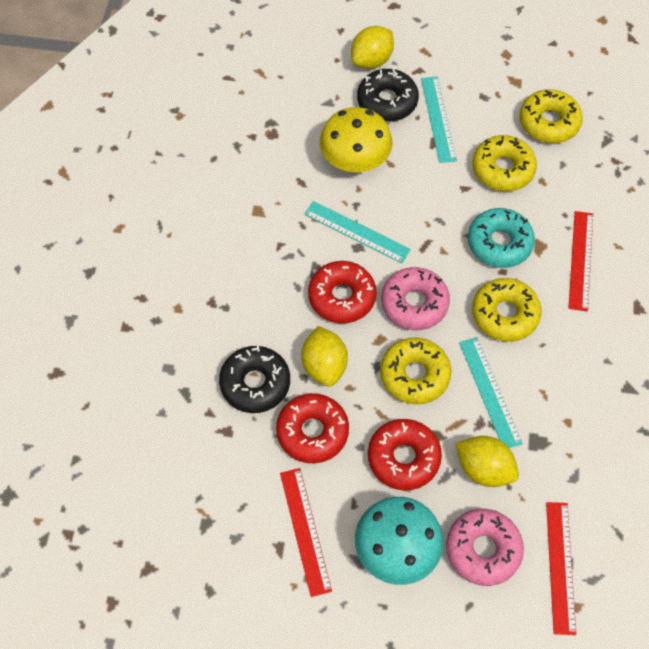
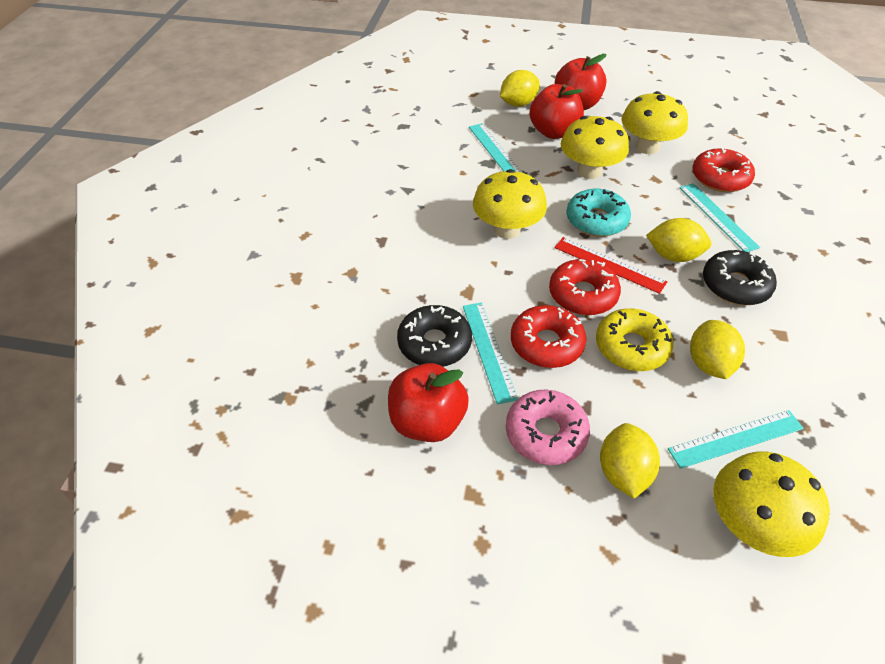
pink donut: 2 -> 1
red apple: 0 -> 3
red ruler: 3 -> 1
turquoise mushroom: 1 -> 0
turquoise ruler: 3 -> 4
yellow donut: 4 -> 1
yellow lemon: 3 -> 4
yellow mushroom: 1 -> 4

